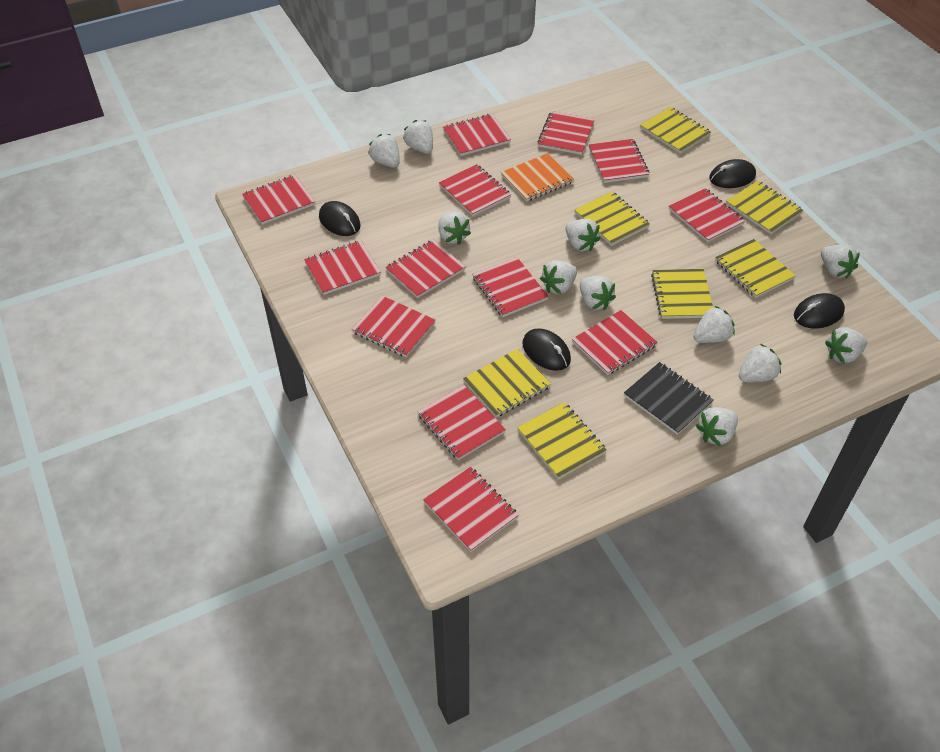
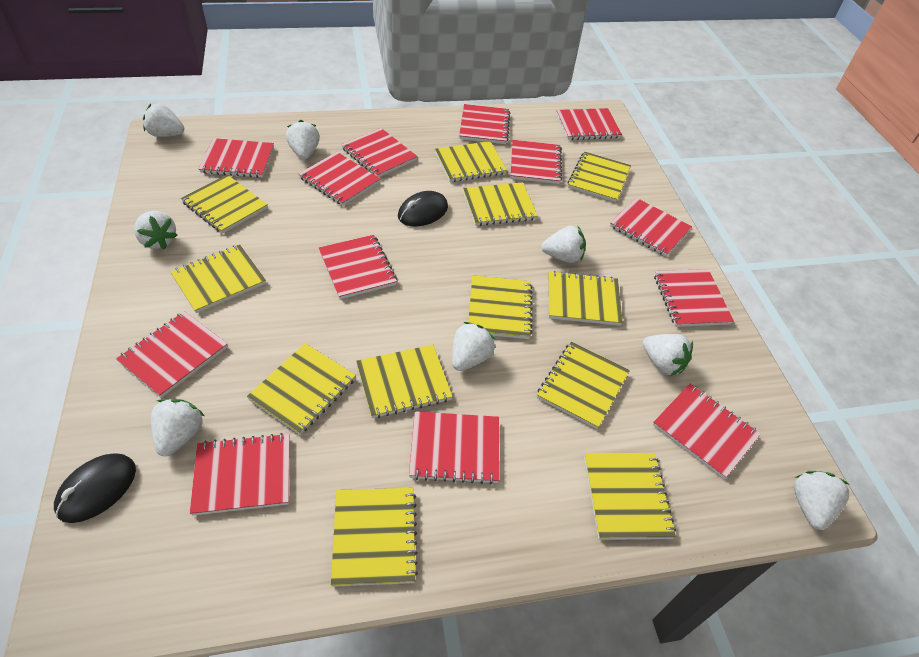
black mouse: 4 -> 2
black notebook: 1 -> 0
orange notebook: 1 -> 0
white strawberry: 11 -> 8
yellow notebook: 7 -> 12

